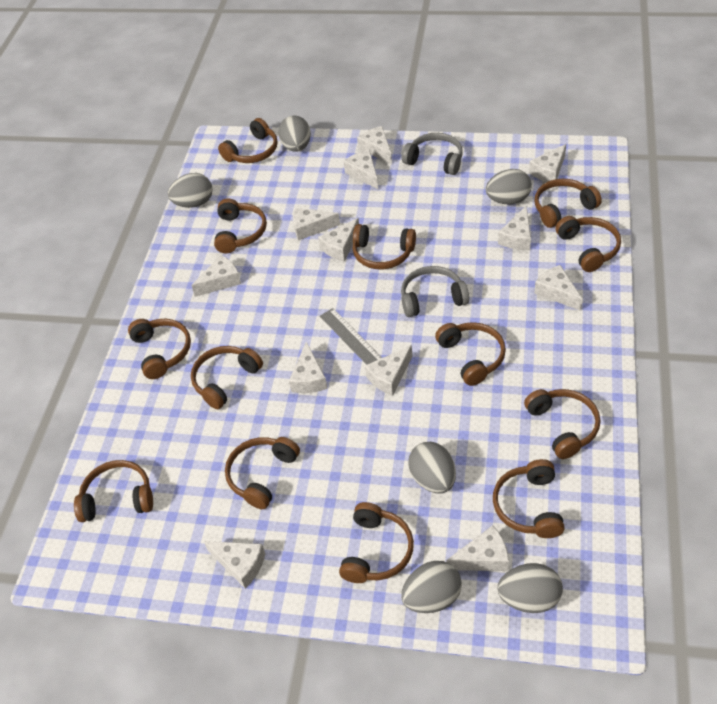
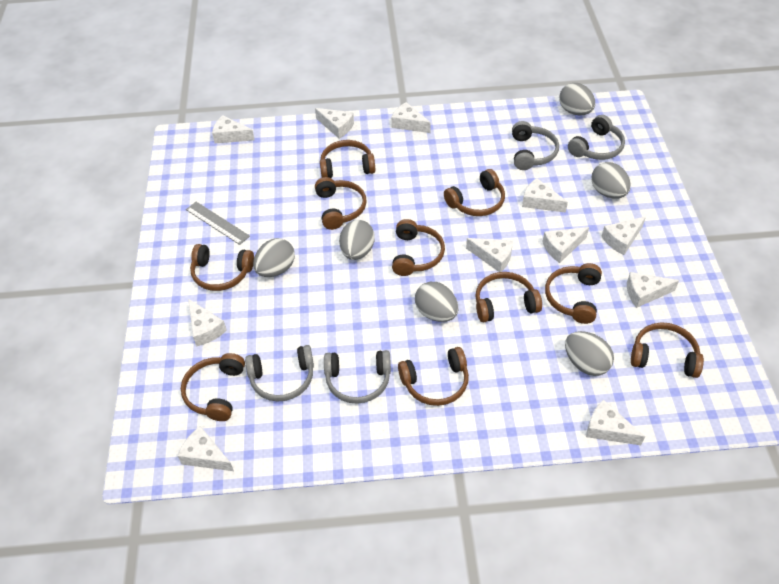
brown headphones: 13 -> 10
grey headphones: 2 -> 4
white cheese: 12 -> 11

